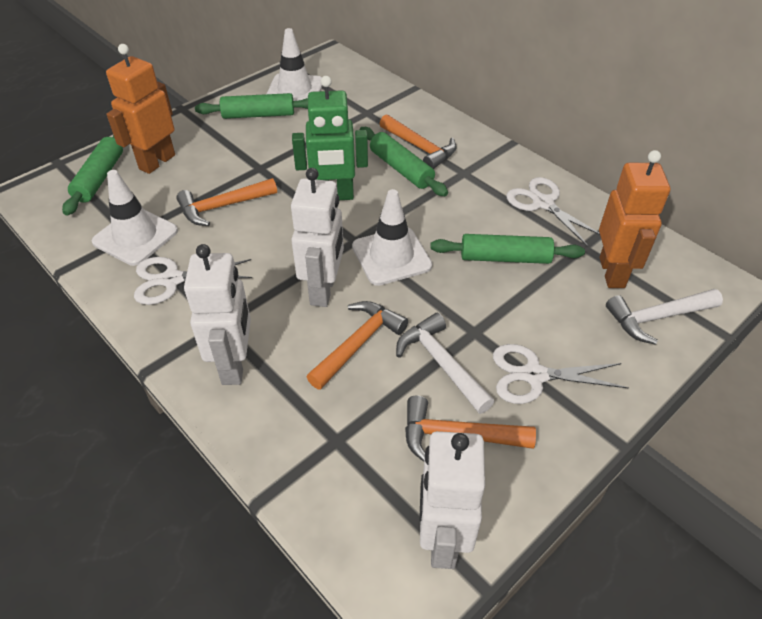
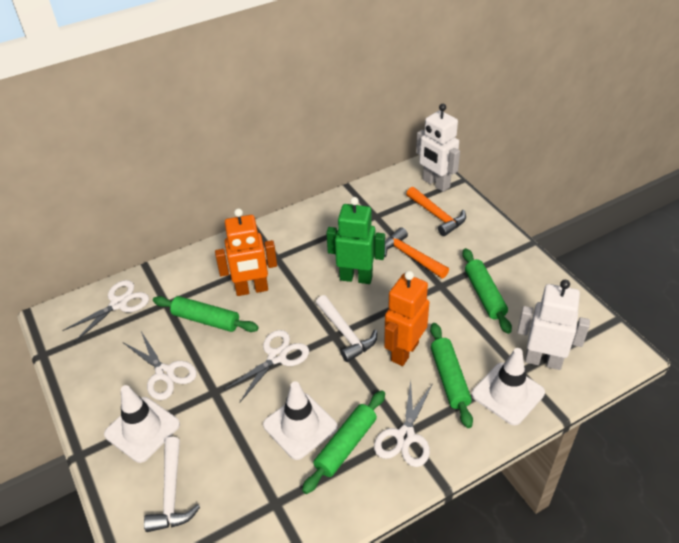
orange hammer: 4 -> 2
white robot: 3 -> 2
white scissors: 3 -> 4

